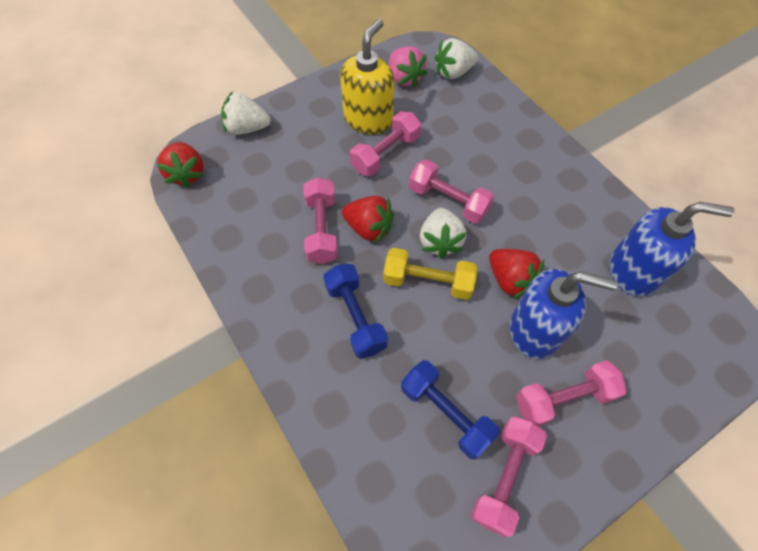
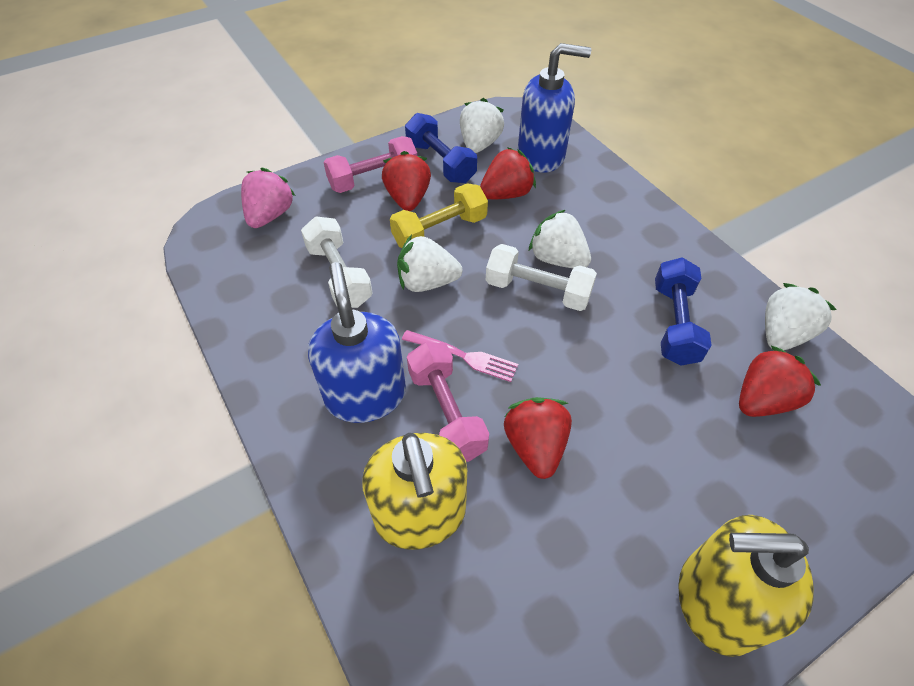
pink dumbbell: 5 -> 2
pink fork: 0 -> 1
red strawberry: 3 -> 4
white dumbbell: 0 -> 2
white strawberry: 3 -> 4
yellow soap dispenser: 1 -> 2

